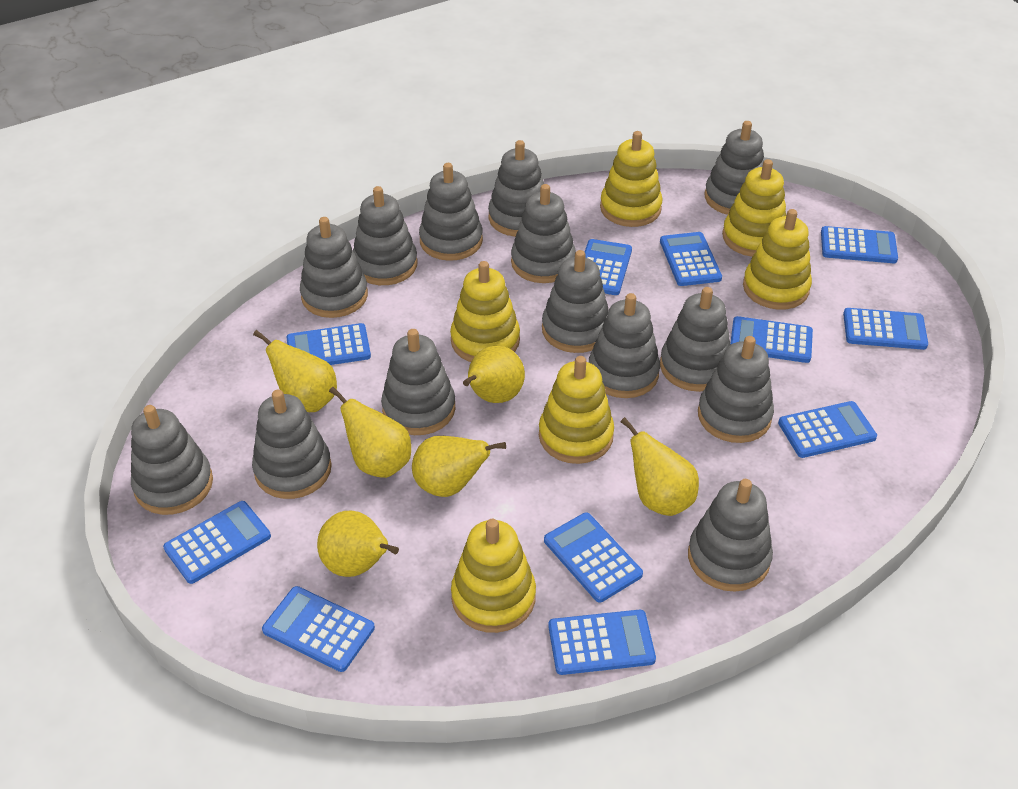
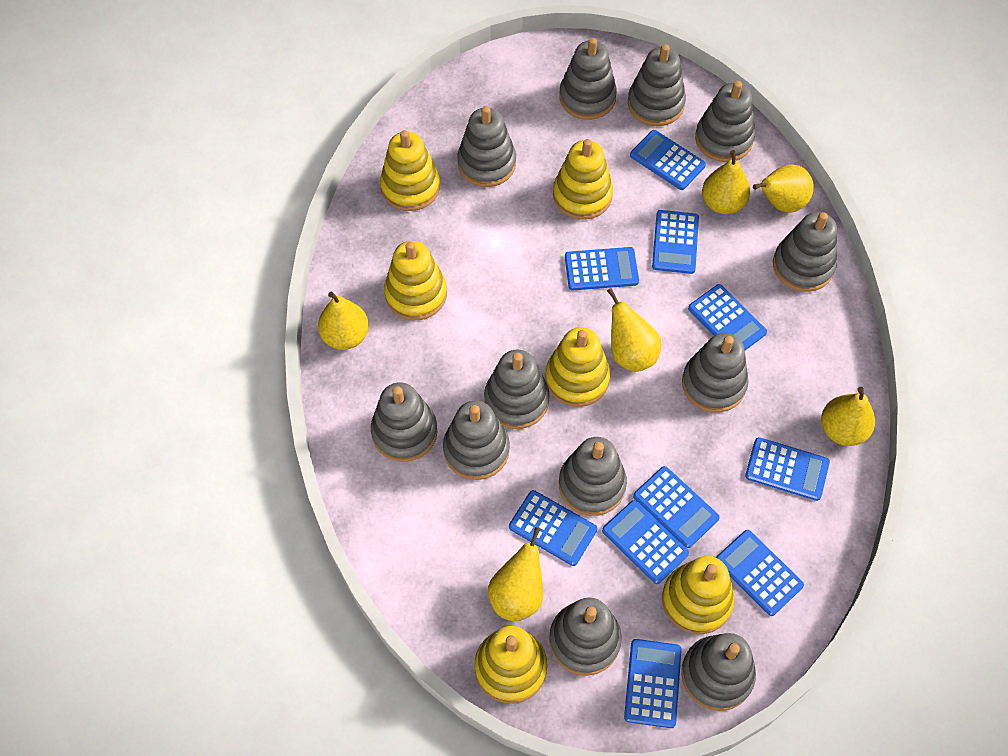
blue calculator: 11 -> 10
grey stacking toy: 14 -> 12

